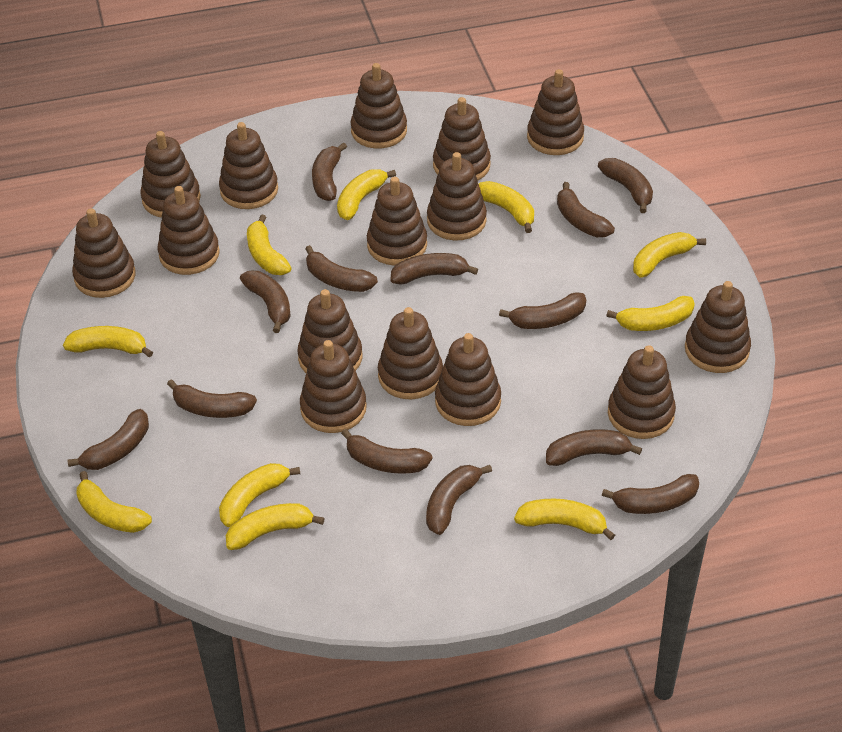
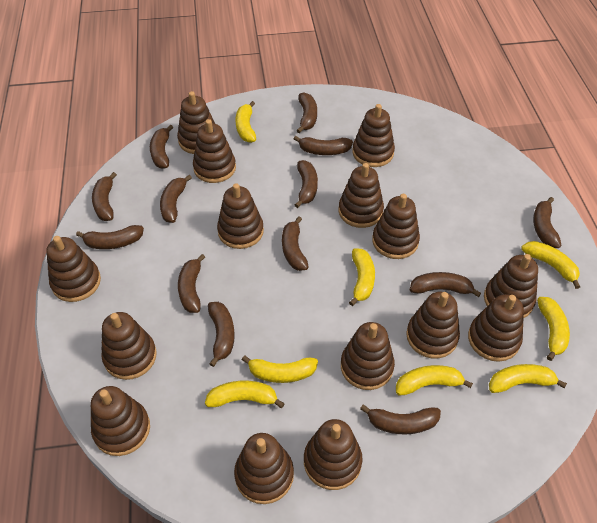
yellow banana: 10 -> 8

